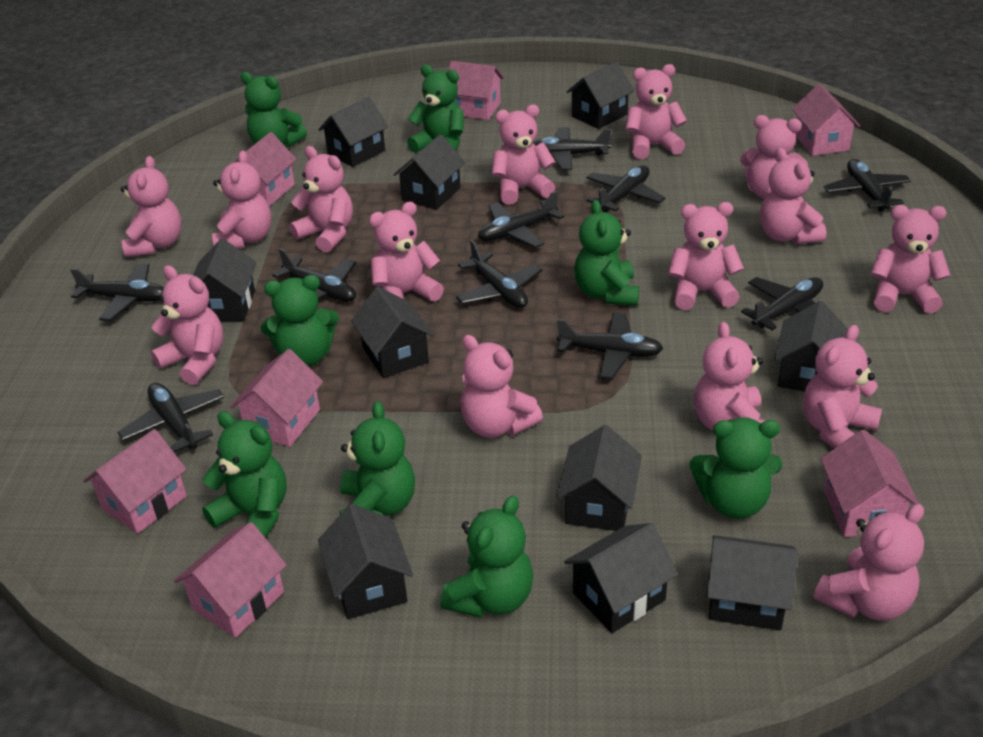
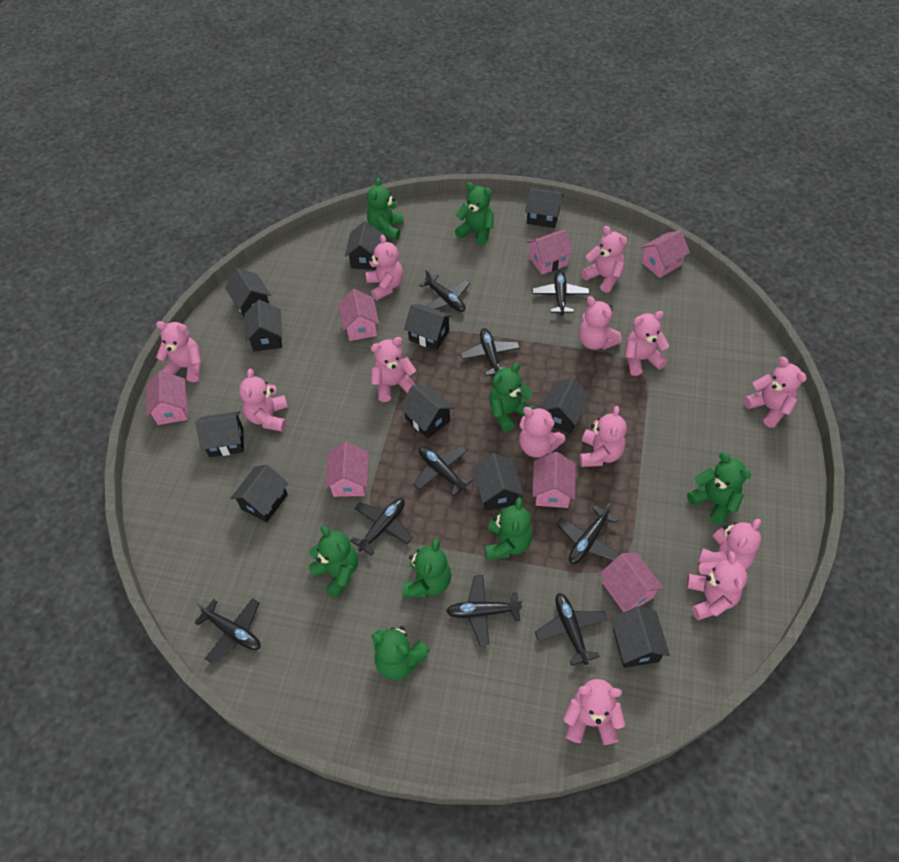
black house: 10 -> 11
black plane: 10 -> 9
pink teddy bear: 15 -> 13

